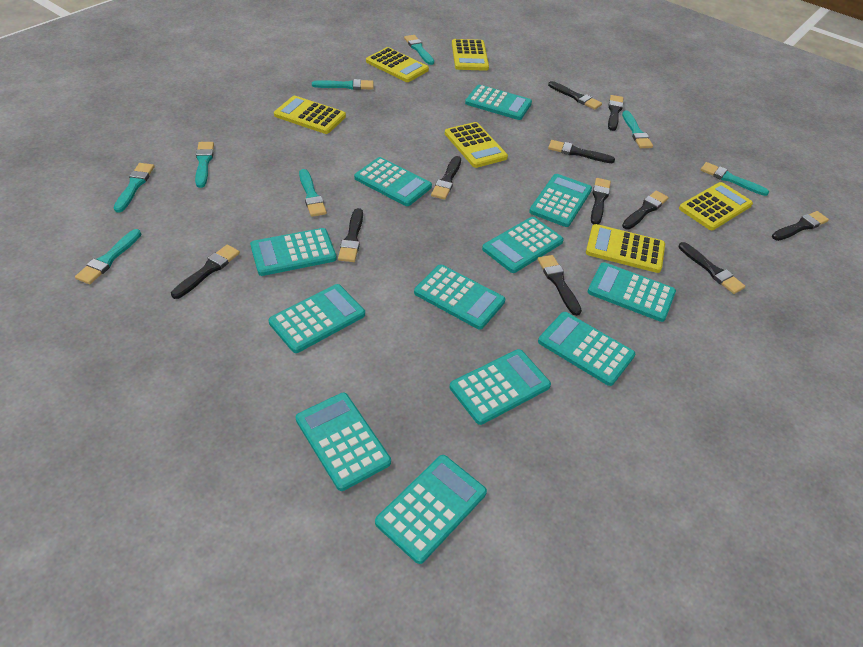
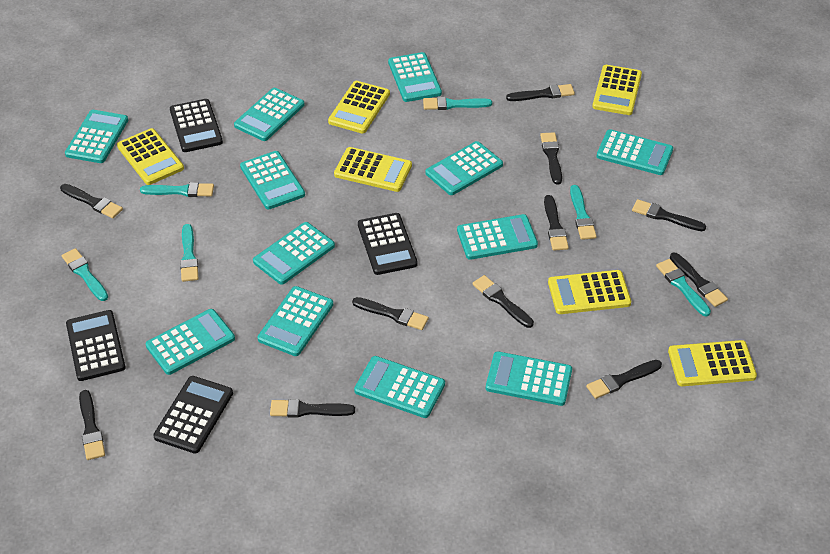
black calculator: 0 -> 4
turquoise brush: 8 -> 6

